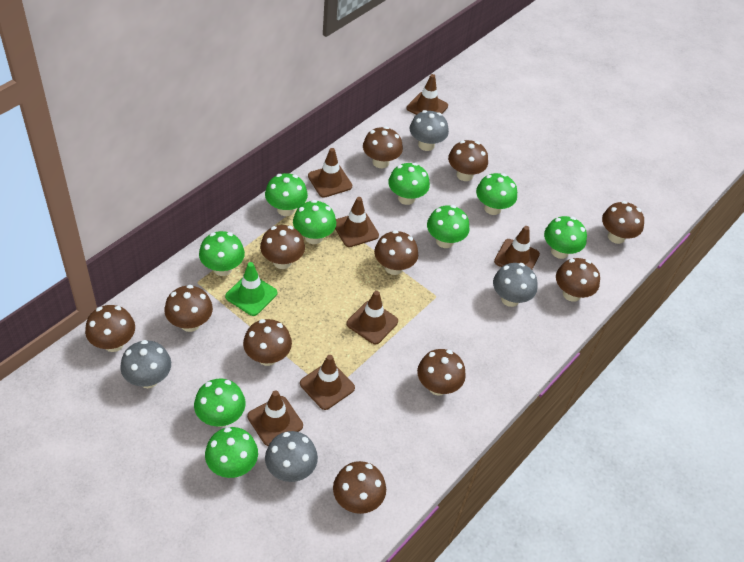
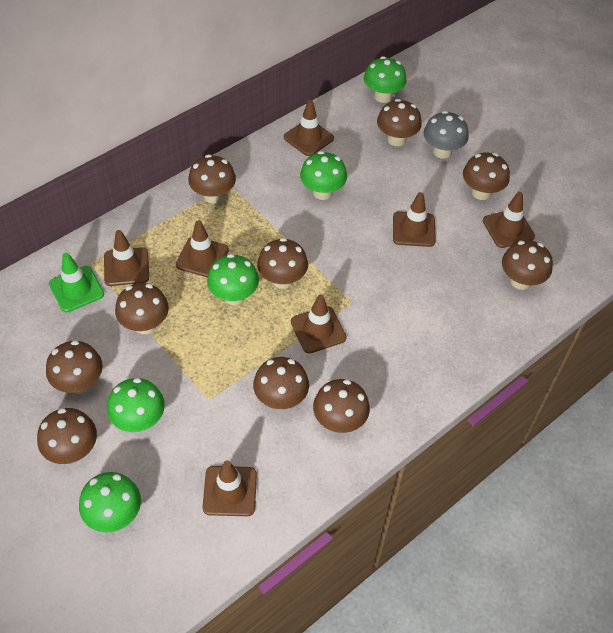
brown mushroom: 11 -> 10
green mushroom: 9 -> 5
grey mushroom: 4 -> 1

